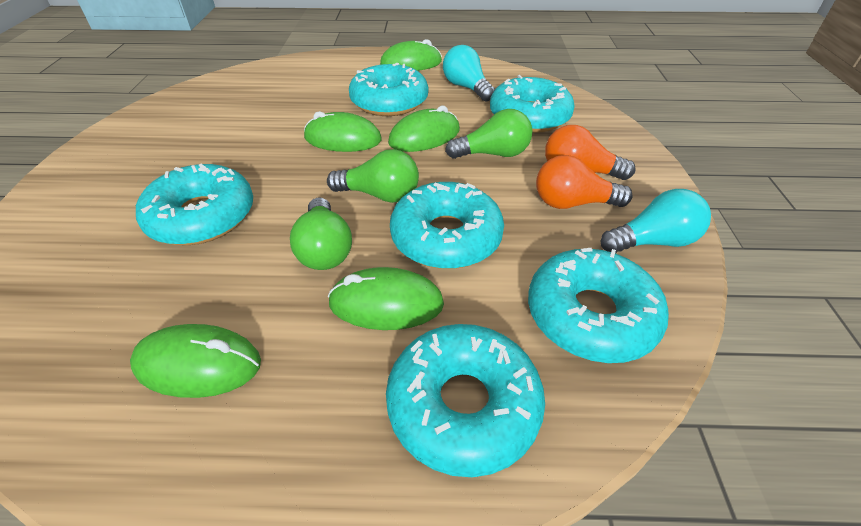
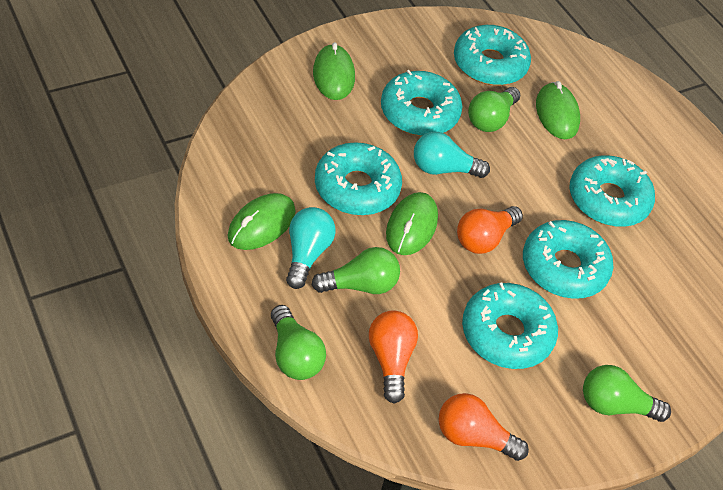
green light bulb: 3 -> 4
green mouse: 5 -> 4
orange light bulb: 2 -> 3

